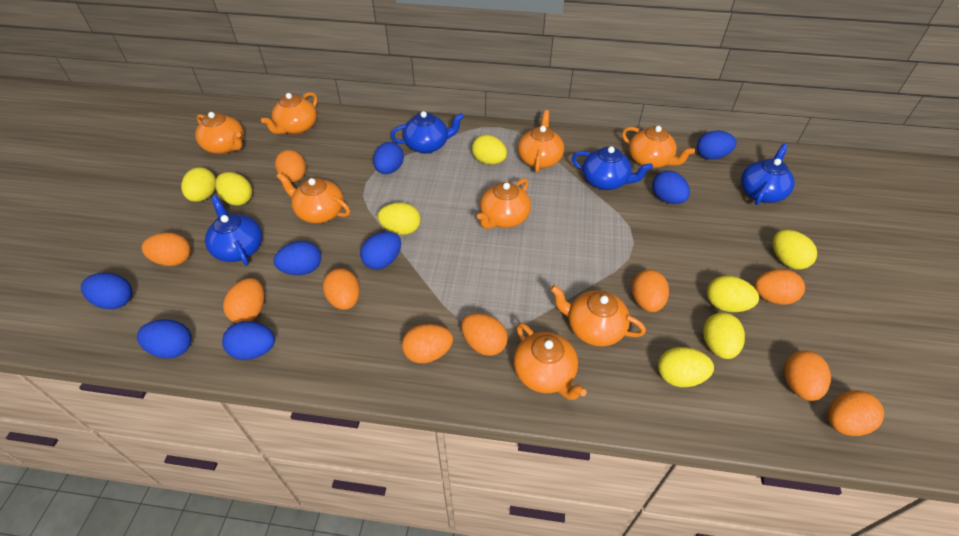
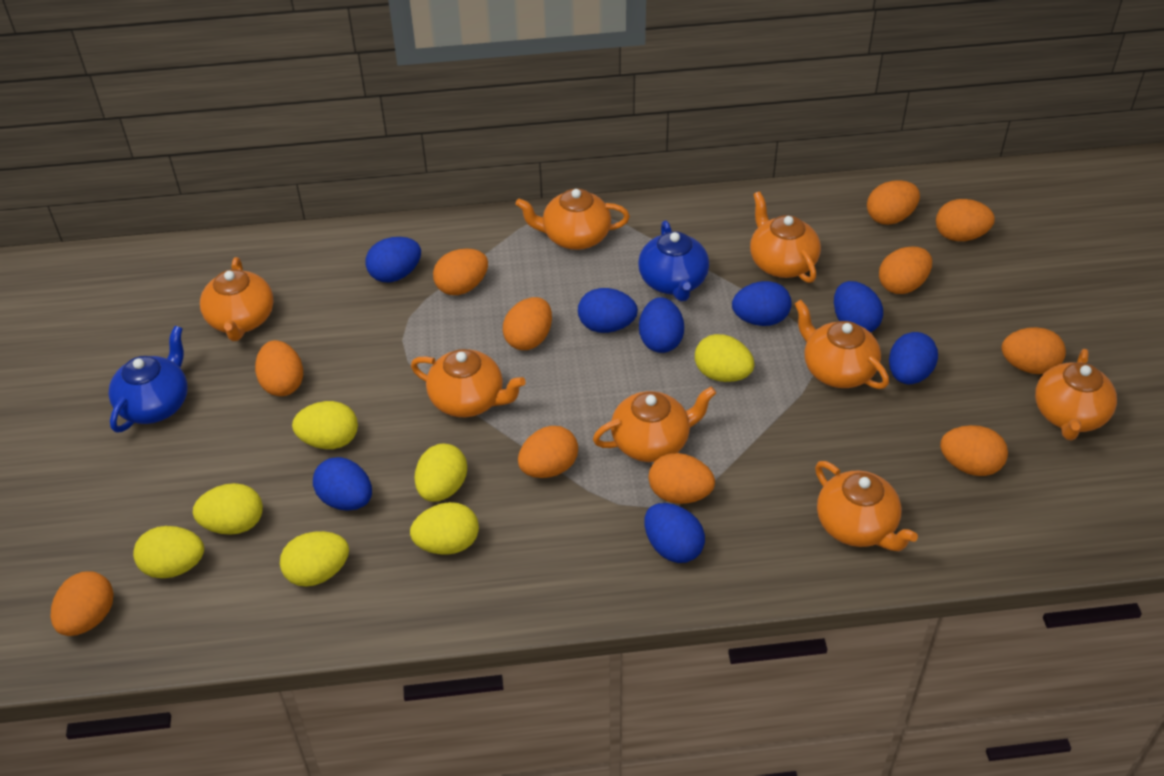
blue teapot: 4 -> 2
orange egg: 10 -> 11
yellow egg: 8 -> 7

